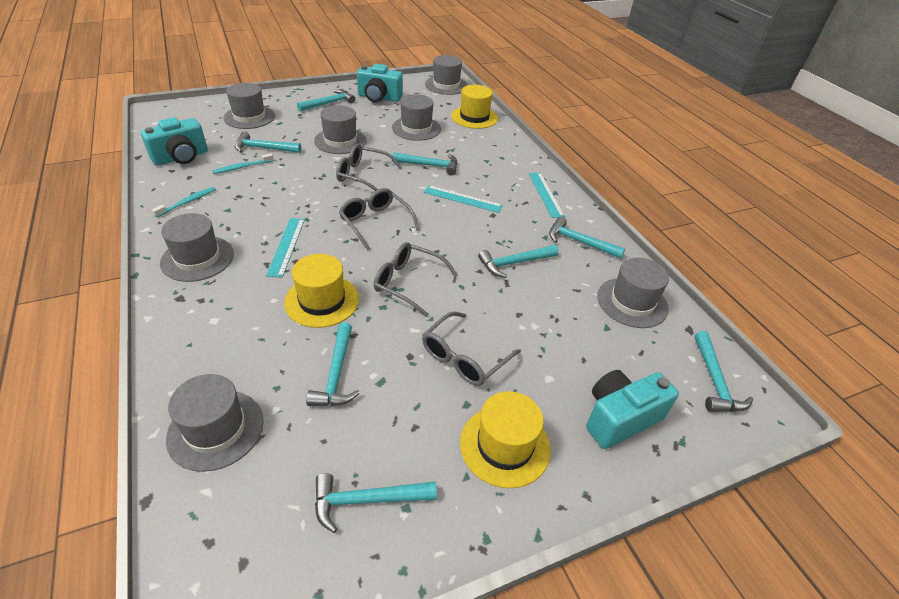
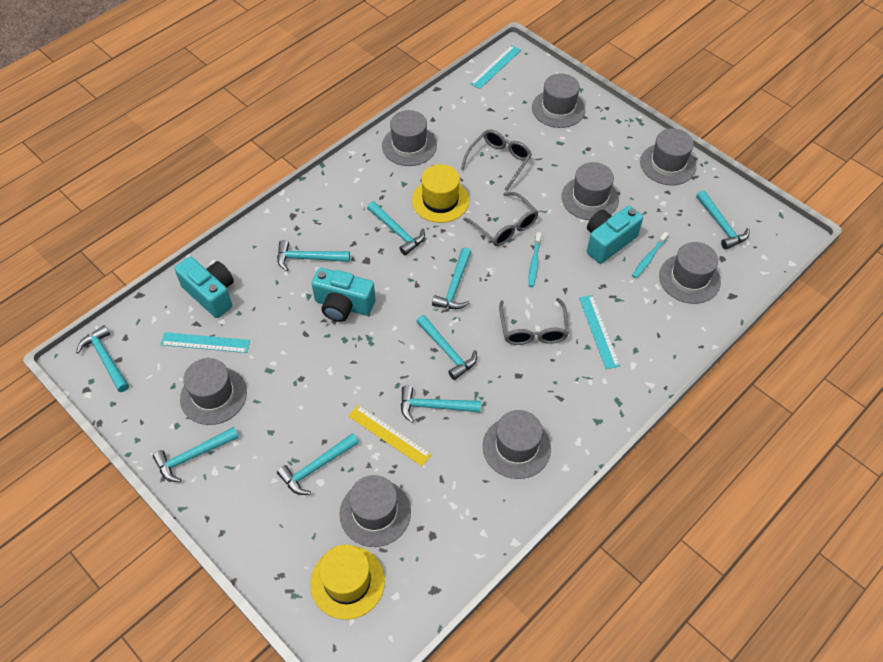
grey glasses: 4 -> 3
grey hat: 7 -> 8
turquoise hammer: 8 -> 9
yellow hat: 3 -> 2
yellow ruler: 0 -> 1

